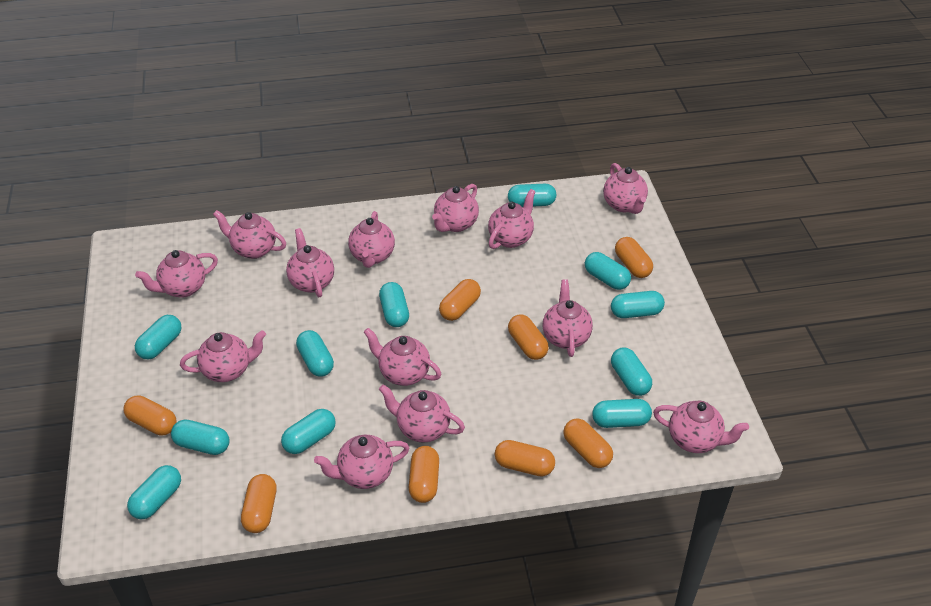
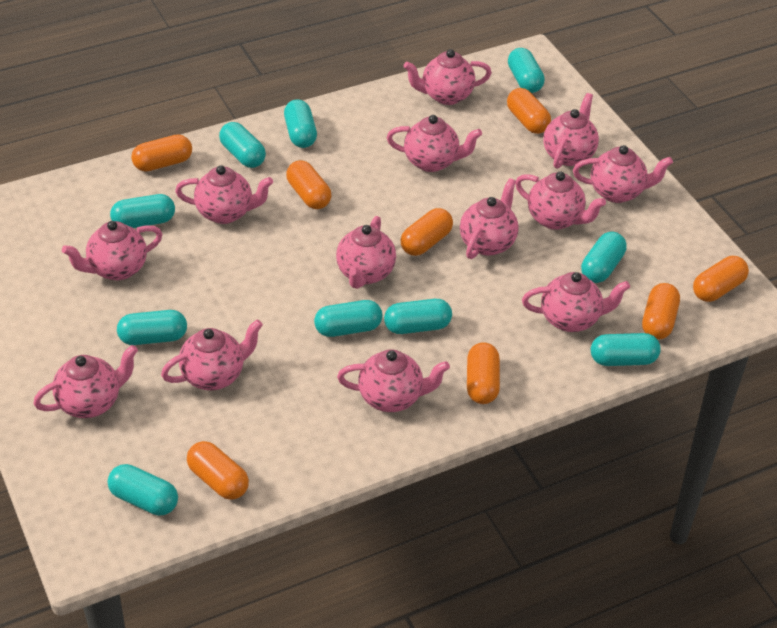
turquoise capsule: 11 -> 10

